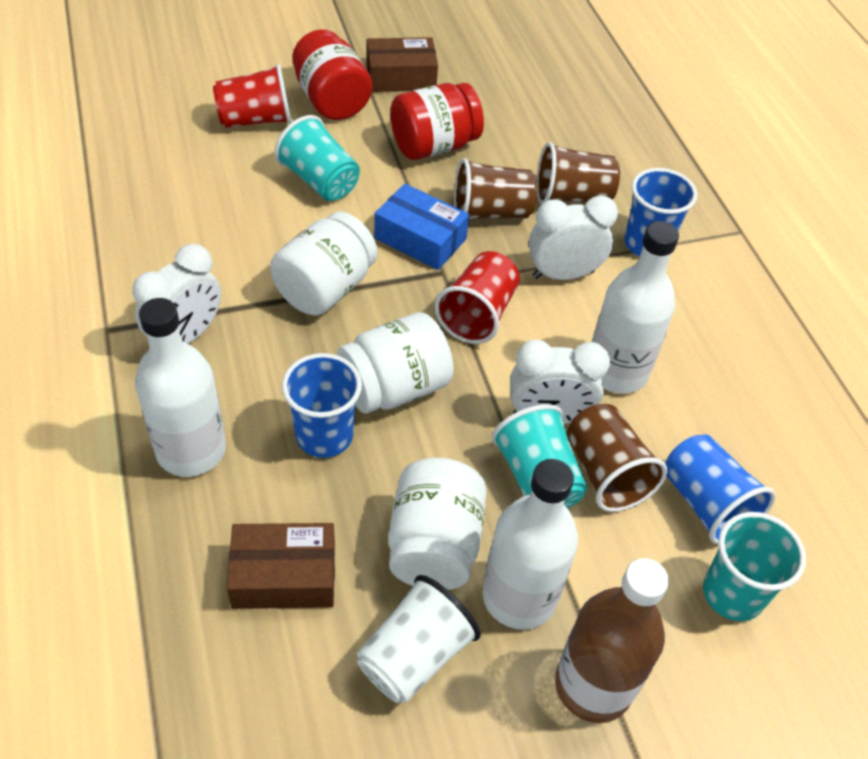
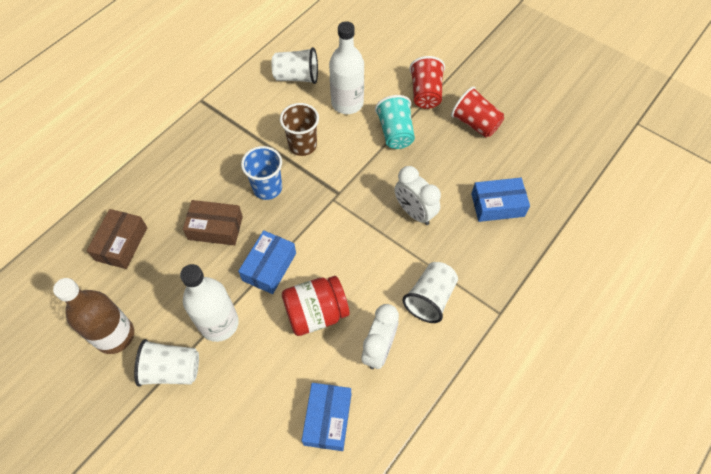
blue box: 1 -> 3
blue cup: 3 -> 1
brown cup: 3 -> 1
red jar: 2 -> 1
turquoise cup: 3 -> 1
white bottle: 3 -> 2
white clock: 3 -> 2
white cup: 1 -> 3
white jar: 3 -> 0

